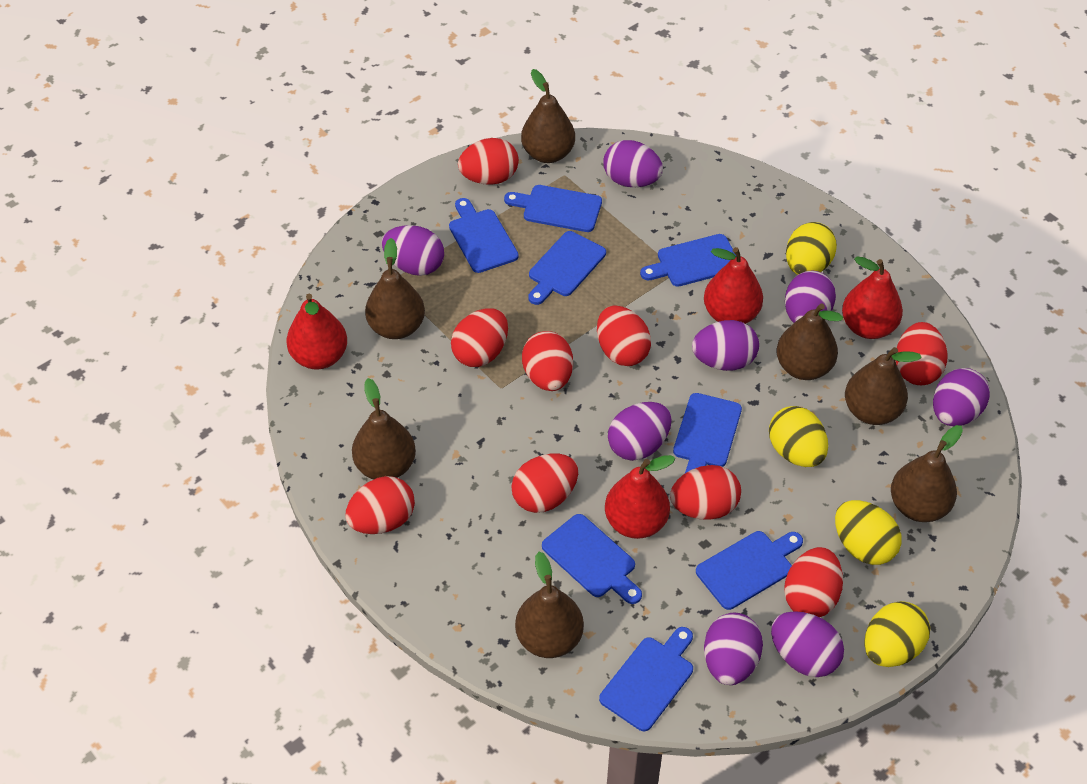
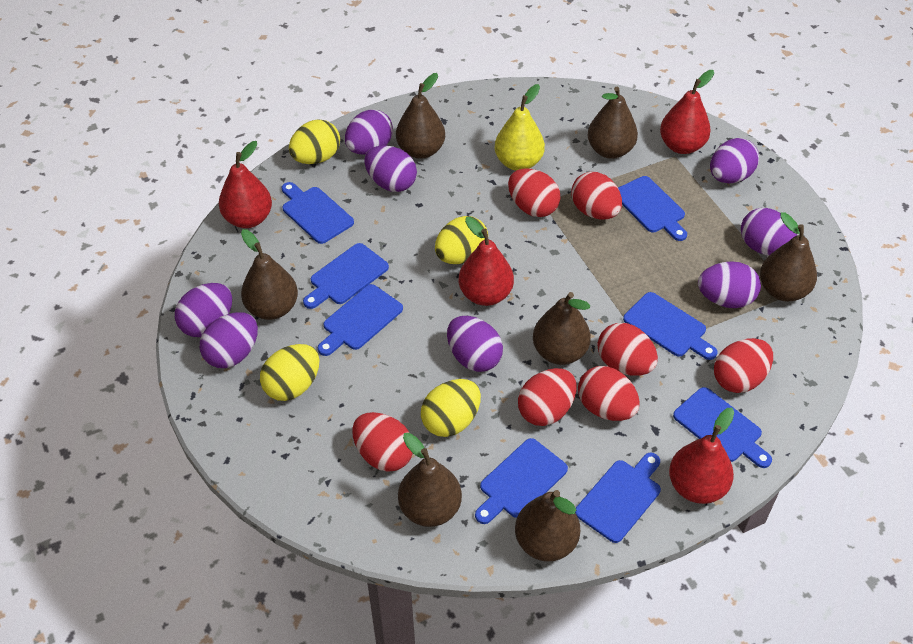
red egg: 9 -> 7
yellow pear: 0 -> 1

